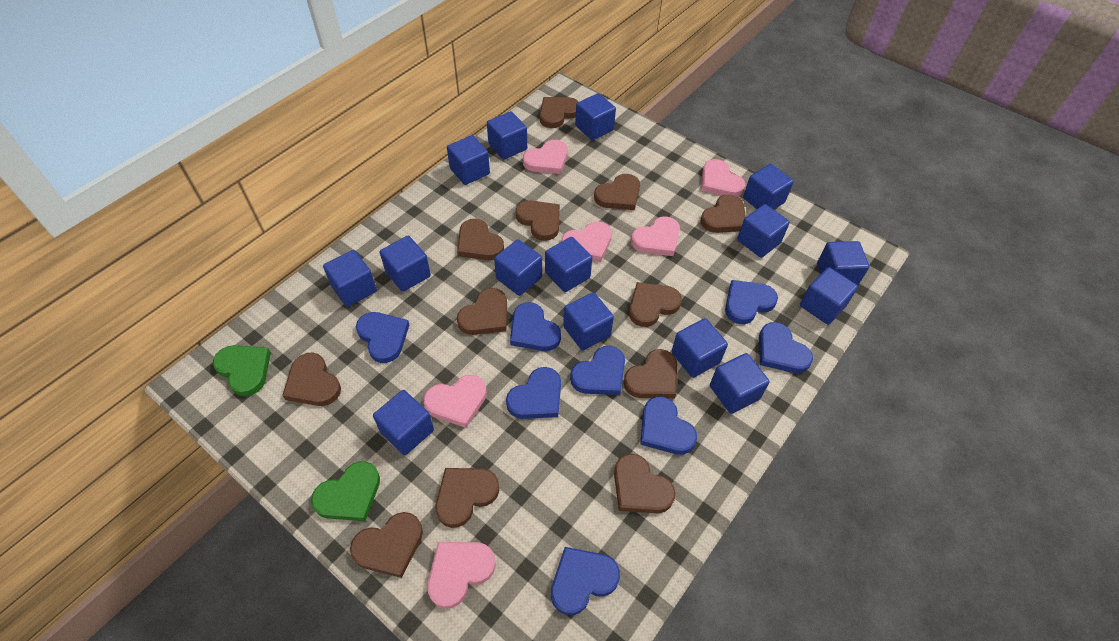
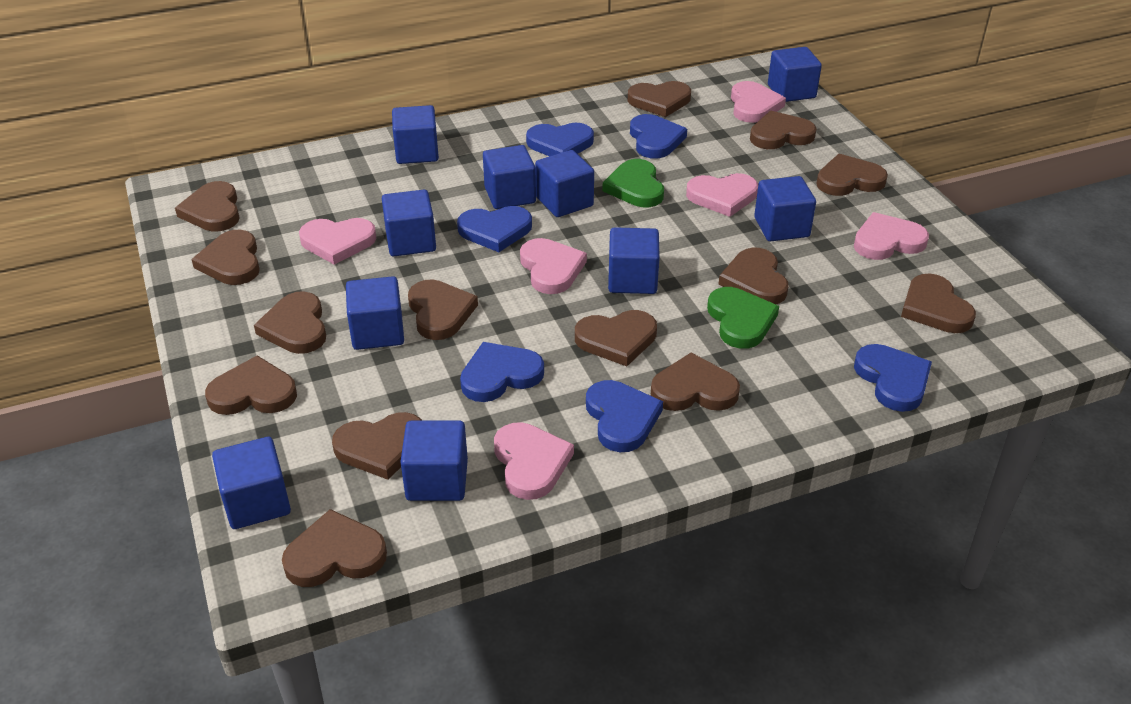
blue cube: 15 -> 10
blue heart: 8 -> 6
brown heart: 12 -> 14

